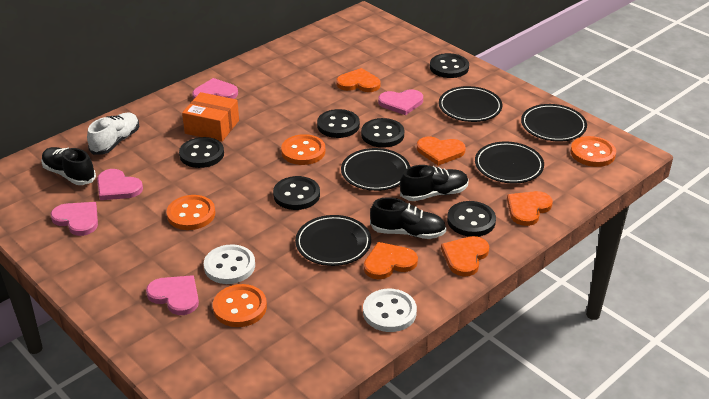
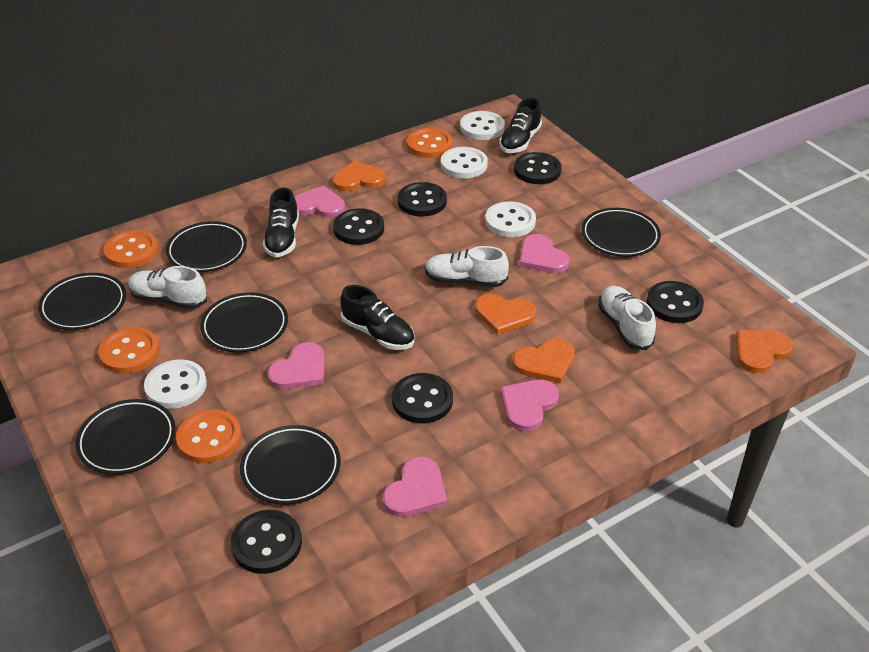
black plate: 5 -> 6
orange box: 1 -> 0
orange heart: 5 -> 4
white button: 2 -> 4
white shoe: 1 -> 3

